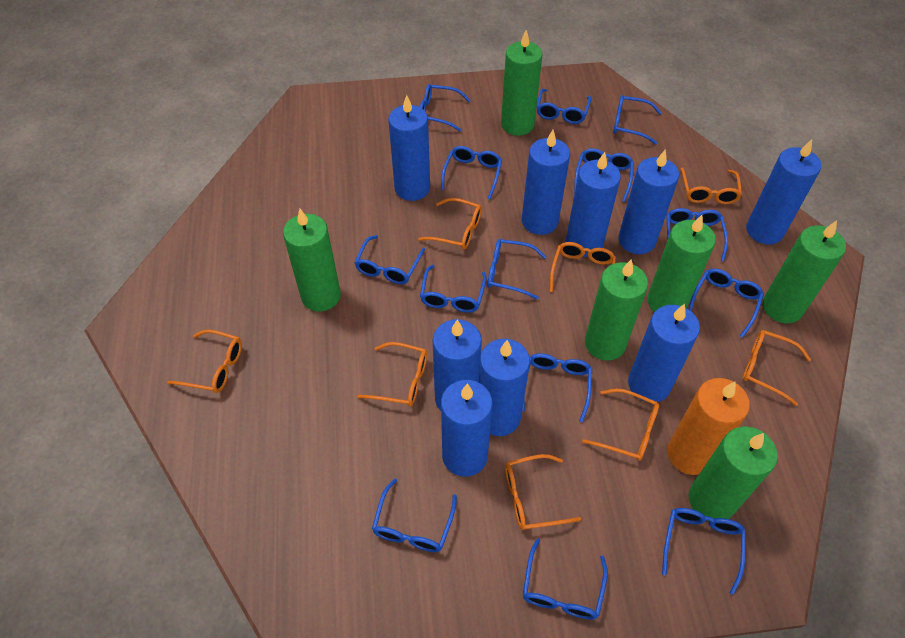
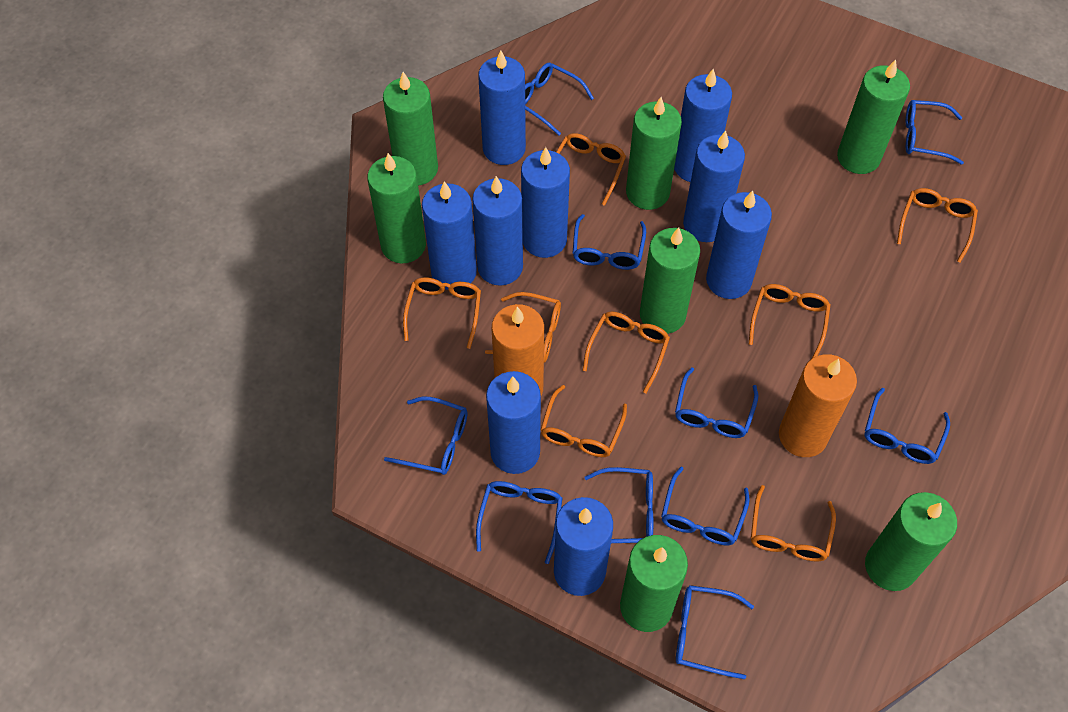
blue glasses: 14 -> 10
green candle: 6 -> 7
orange candle: 1 -> 2

